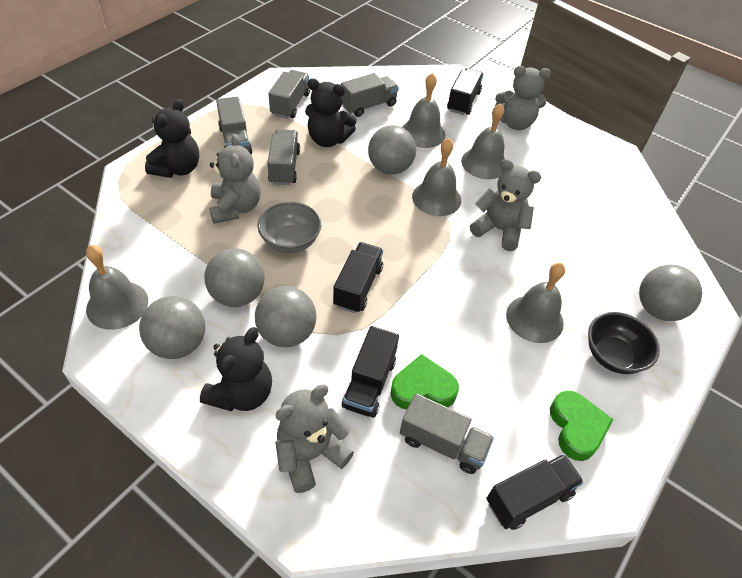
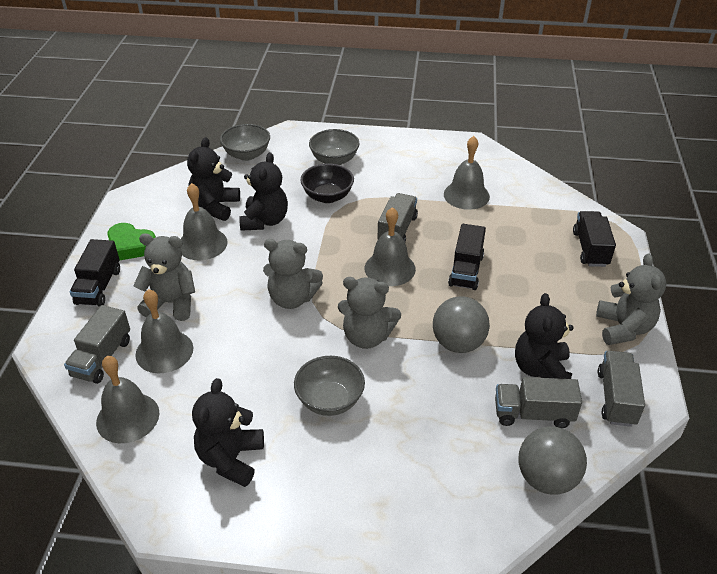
black teddy bear: 3 -> 4
black truck: 4 -> 3
green heart: 2 -> 1
grey ball: 5 -> 2
grey bowl: 1 -> 3
grey truck: 5 -> 4

